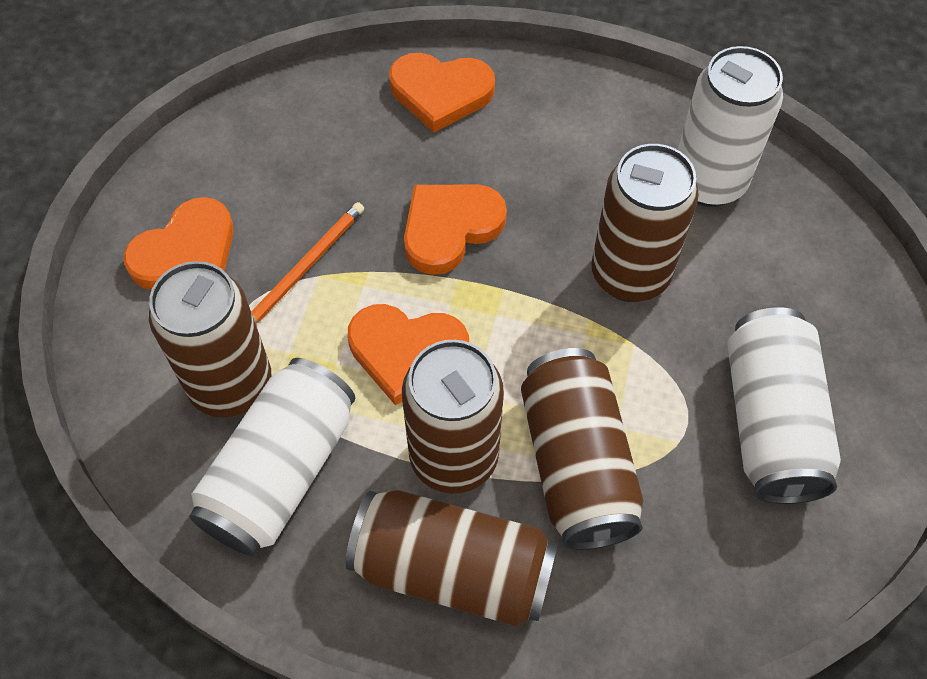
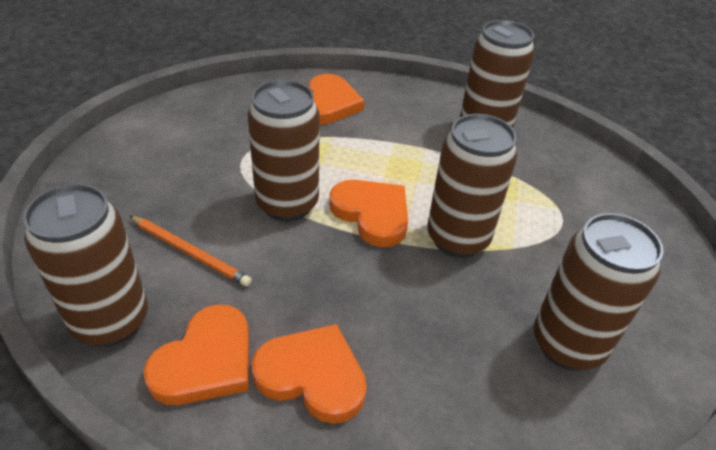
white can: 3 -> 0

